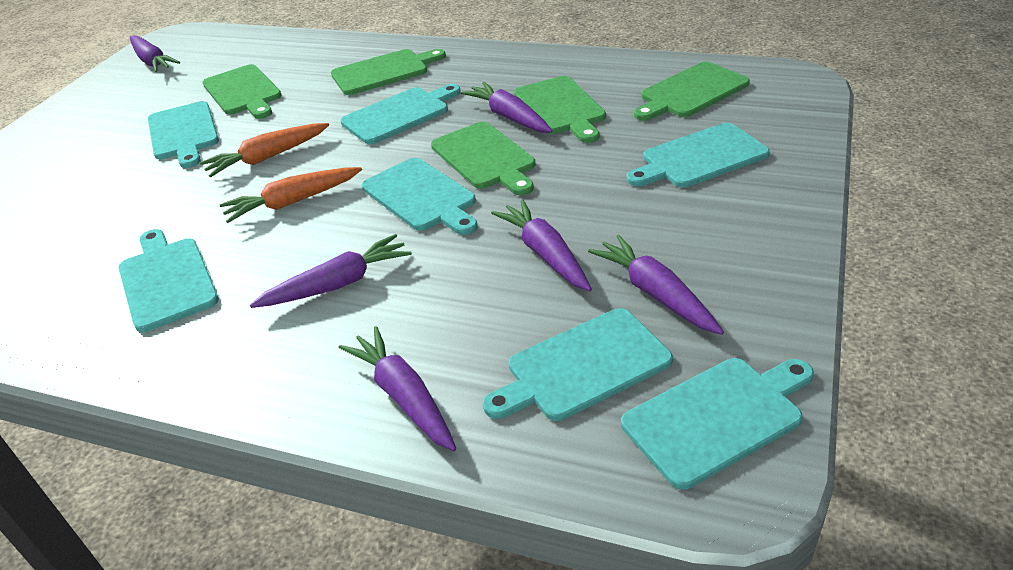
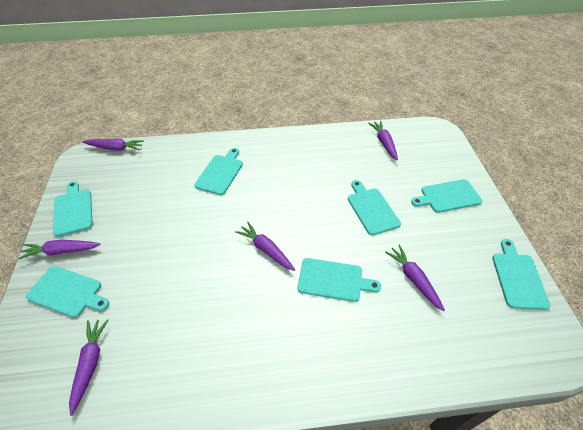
green cutting board: 5 -> 0
orange carrot: 2 -> 0

